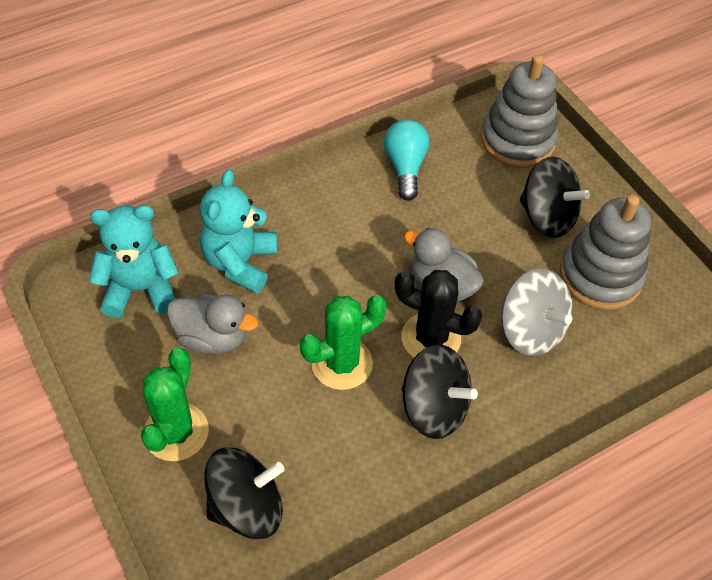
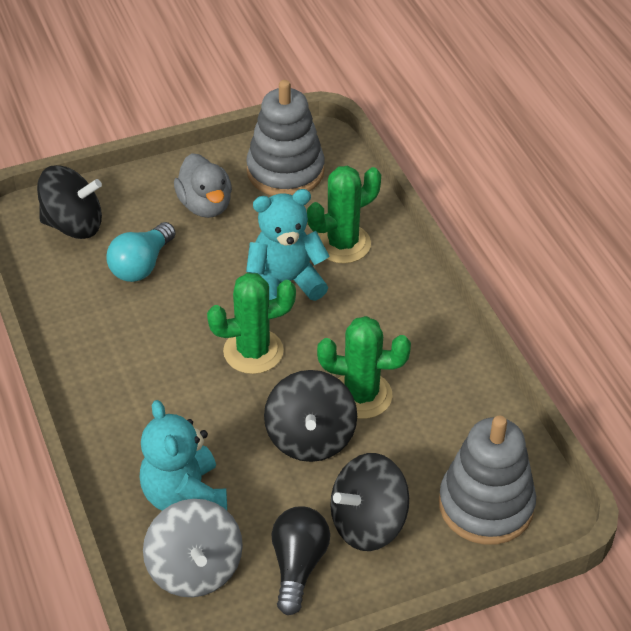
black cactus: 1 -> 0
black light bulb: 0 -> 1
green cactus: 2 -> 3
grey duck: 2 -> 1

